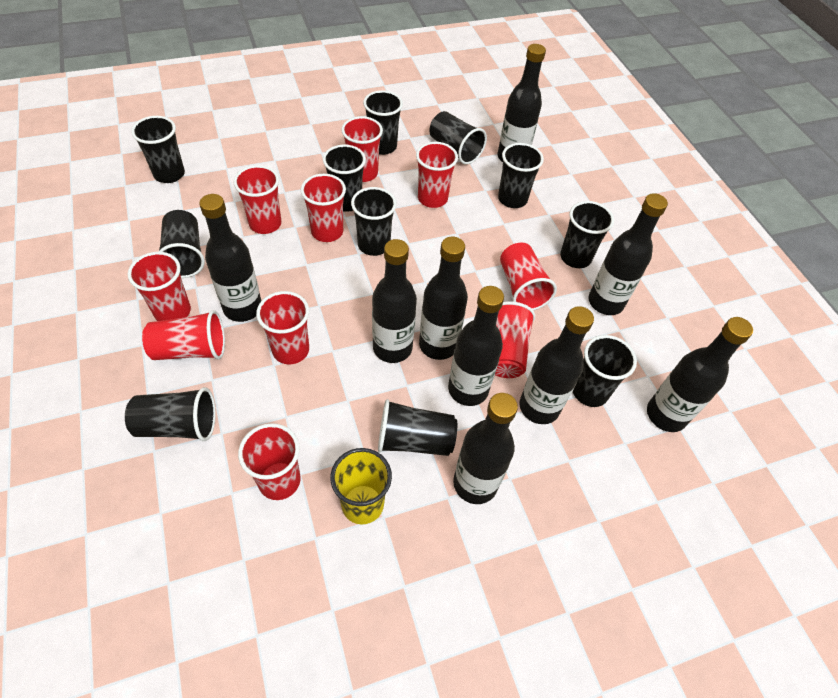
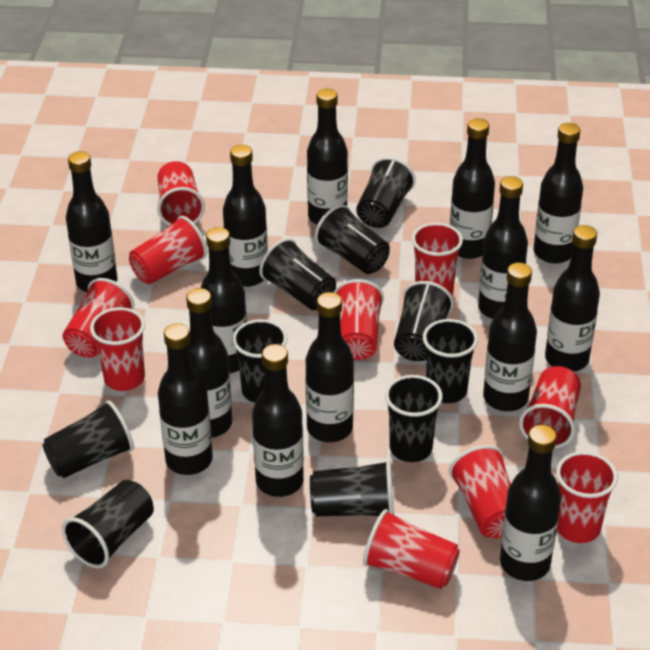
black bottle: 9 -> 14
black cup: 11 -> 10
yellow cup: 1 -> 0

